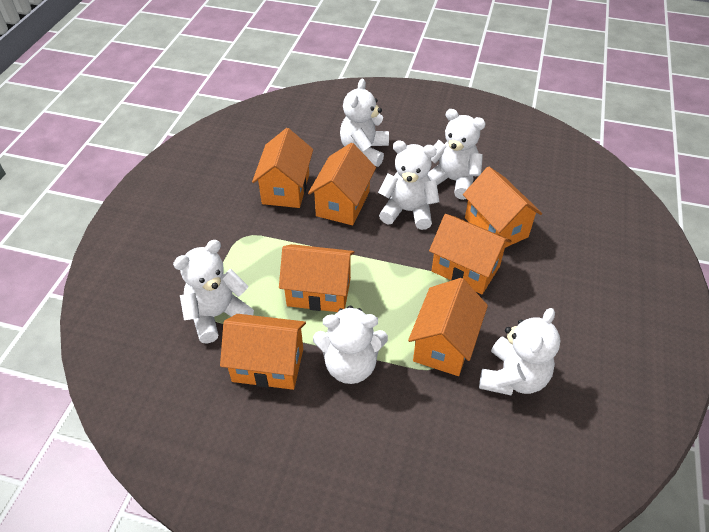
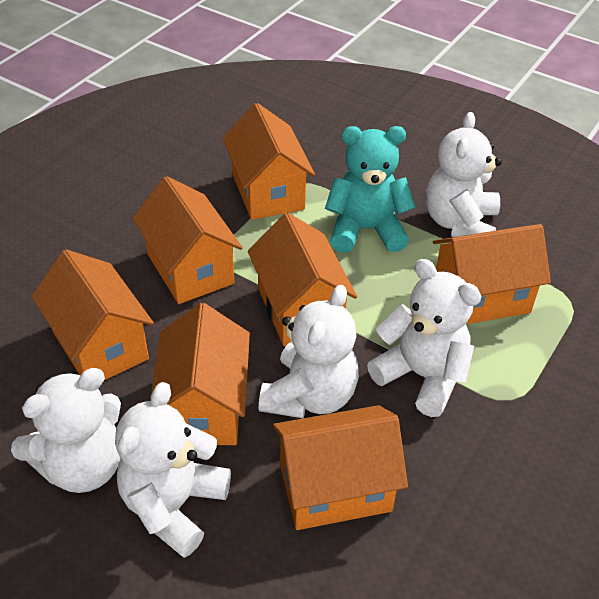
turquoise teddy bear: 0 -> 1
white teddy bear: 6 -> 5

